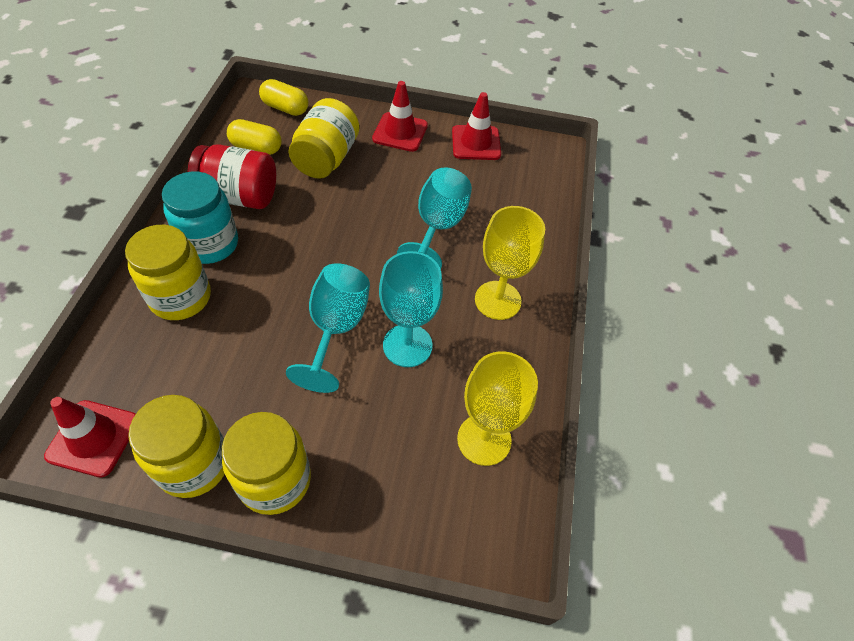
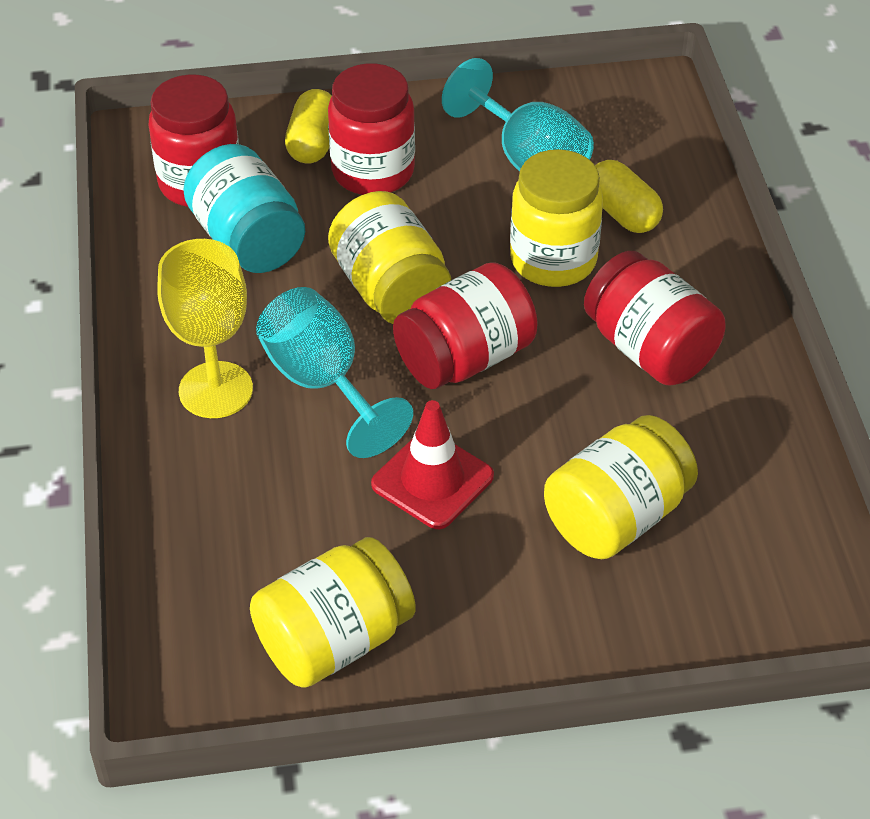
red jar: 1 -> 4
red traffic cone: 3 -> 1
turquoise goblet: 3 -> 2
yellow goblet: 2 -> 1

